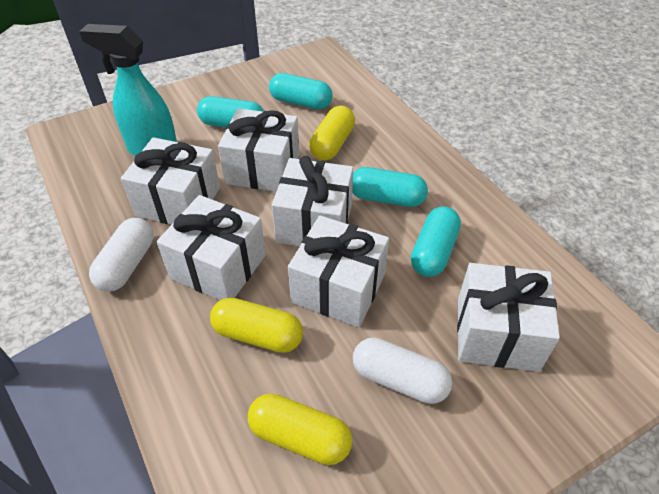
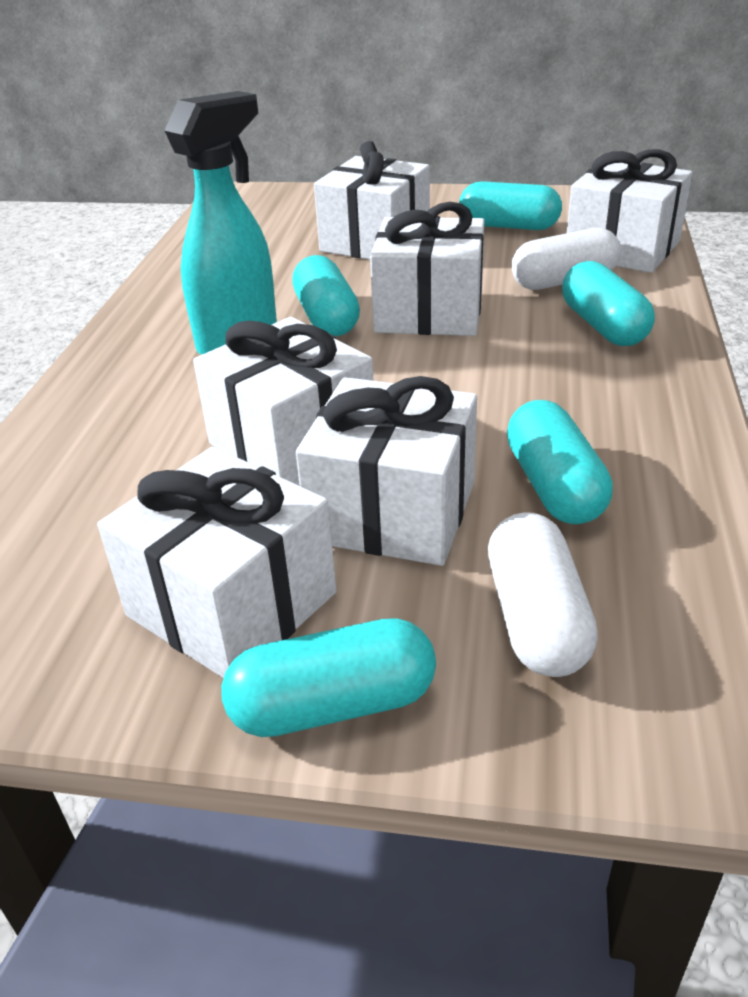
turquoise capsule: 4 -> 5
yellow capsule: 3 -> 0

